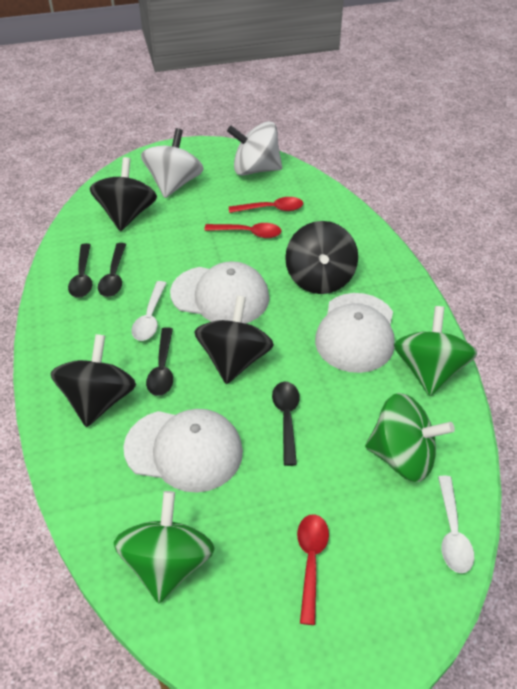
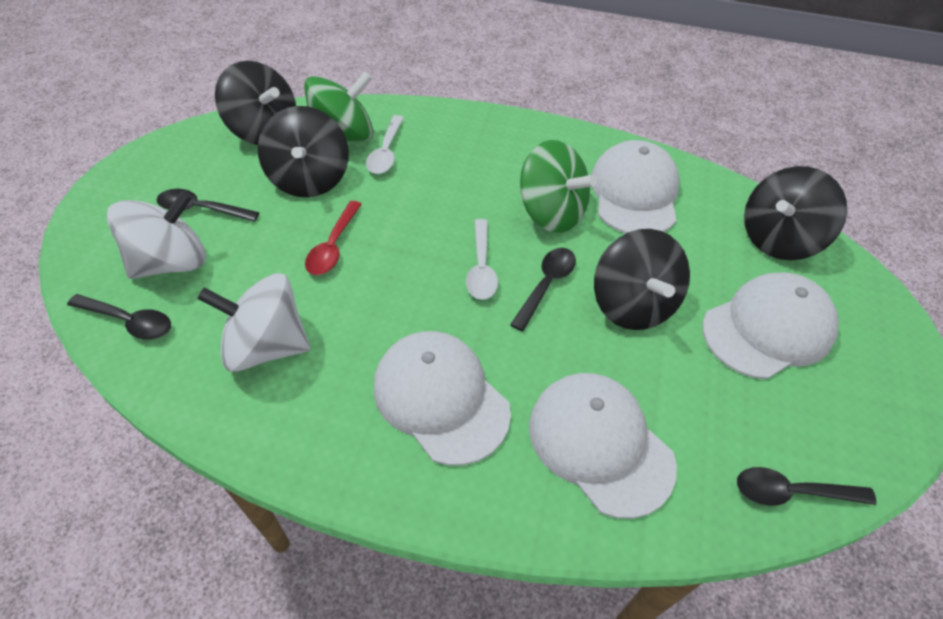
green spinning top: 3 -> 2
red spoon: 3 -> 1
white cap: 3 -> 4

